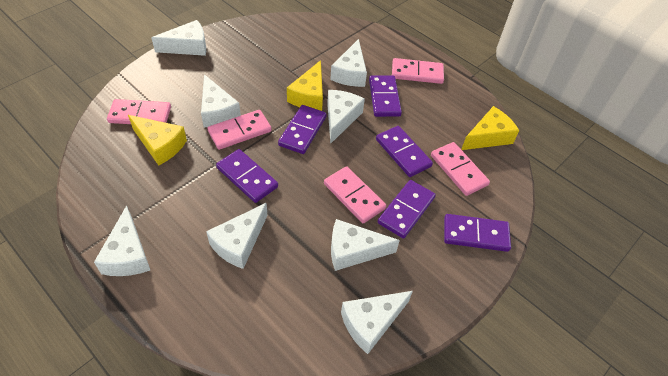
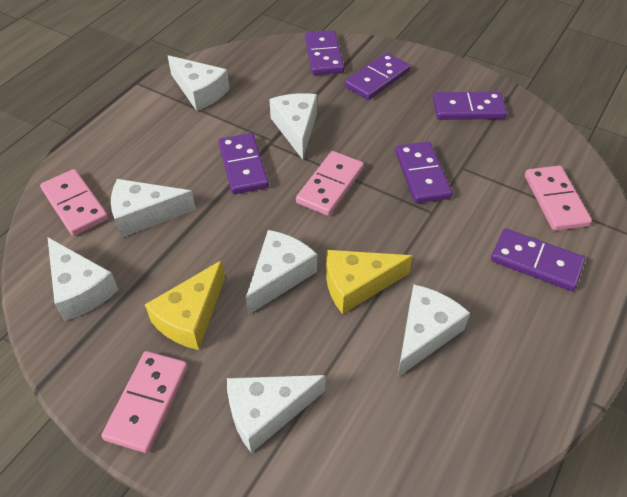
pink domino: 5 -> 4
white cheese: 8 -> 7
yellow cheese: 3 -> 2

